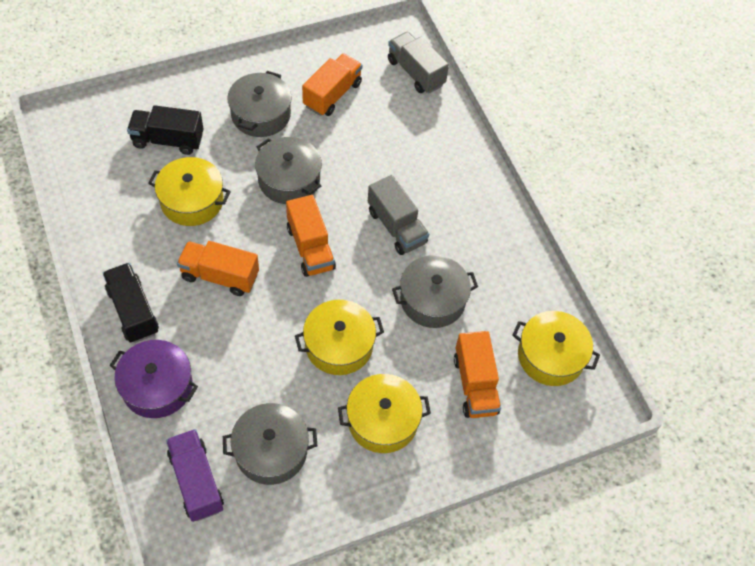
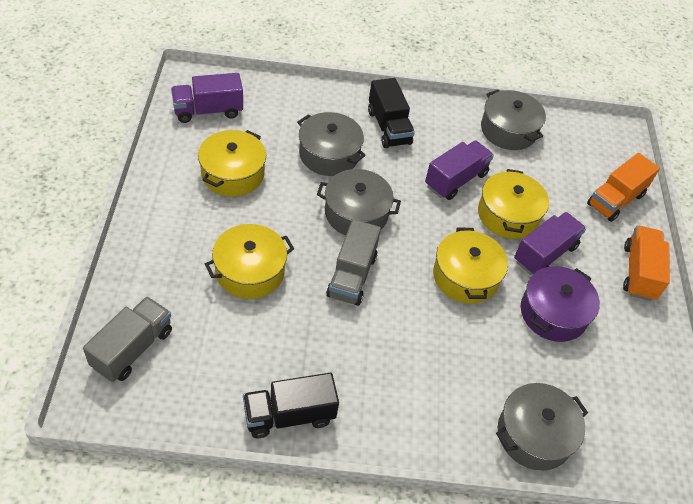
orange truck: 4 -> 2
purple truck: 1 -> 3

